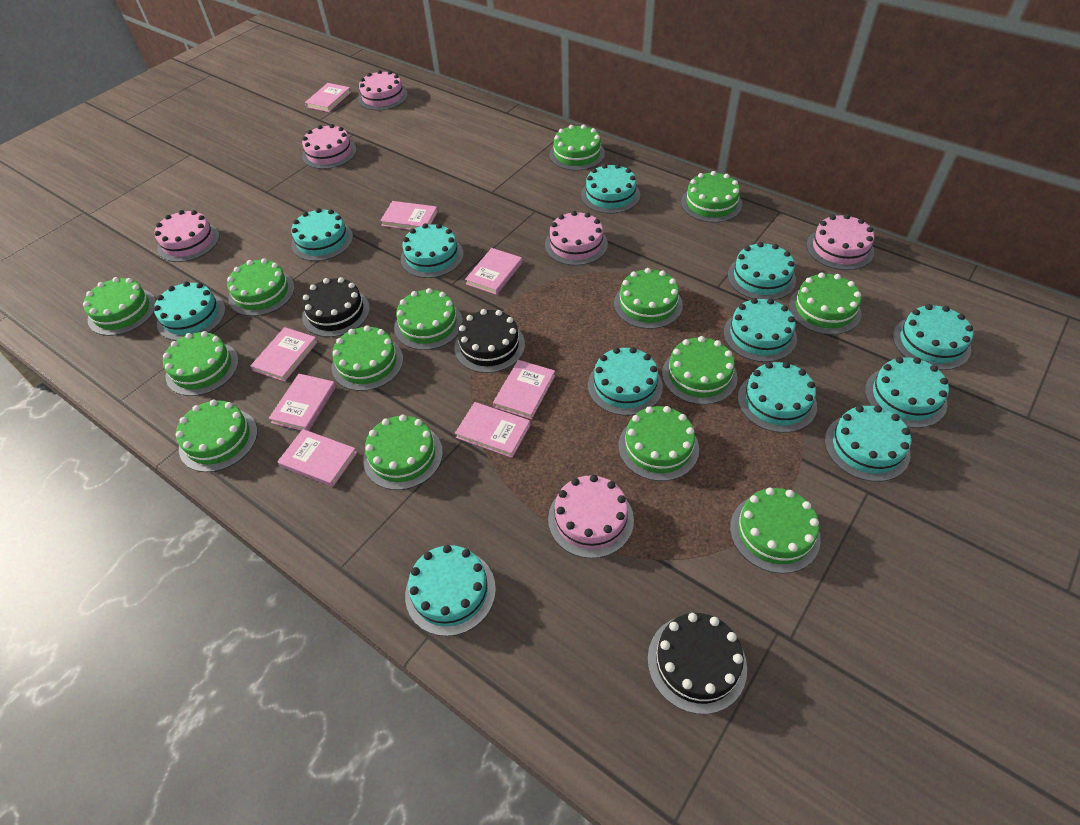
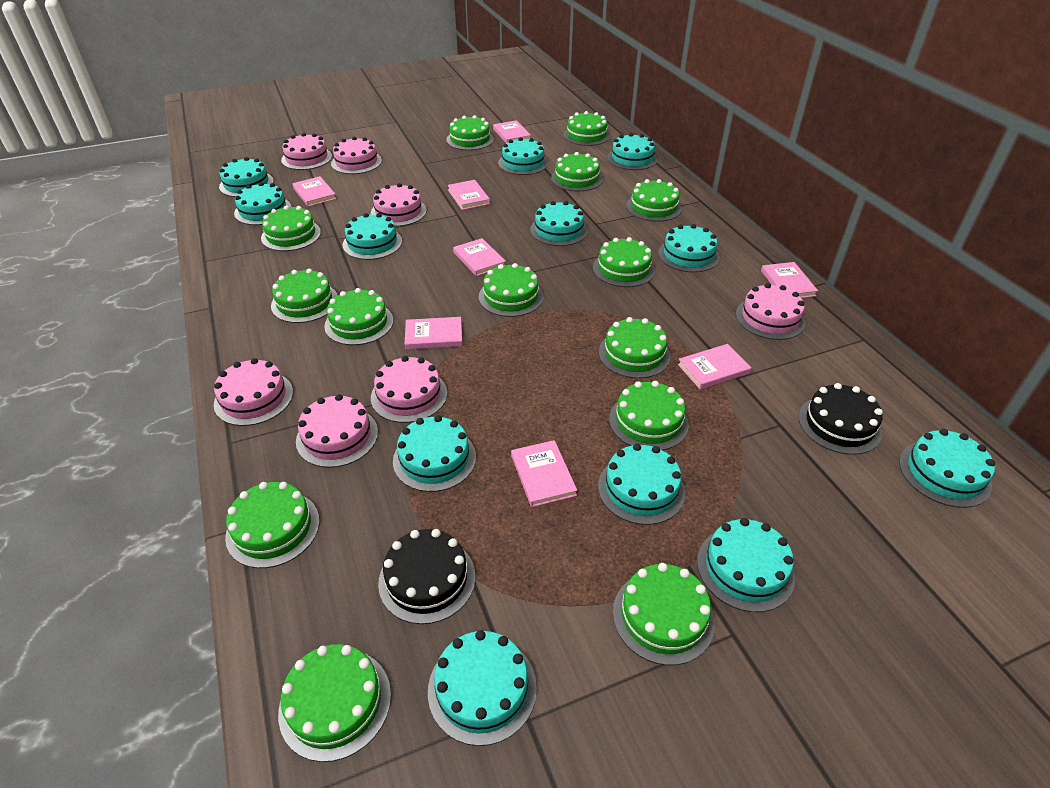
black cake: 3 -> 2
pink cake: 6 -> 7

